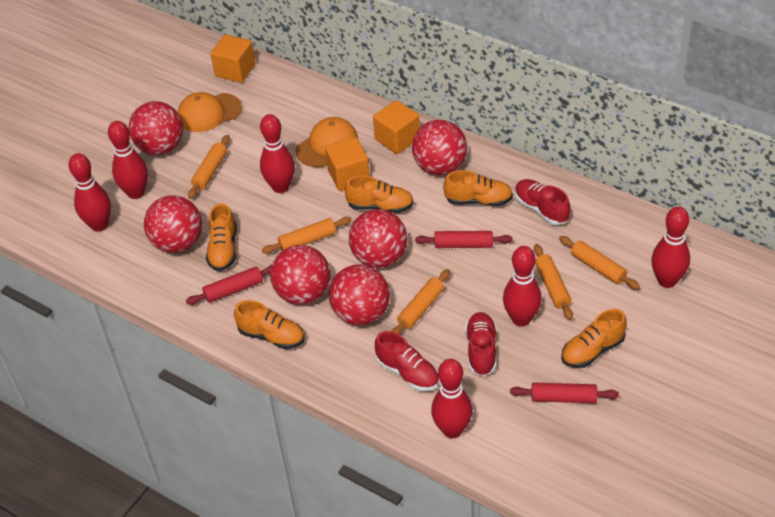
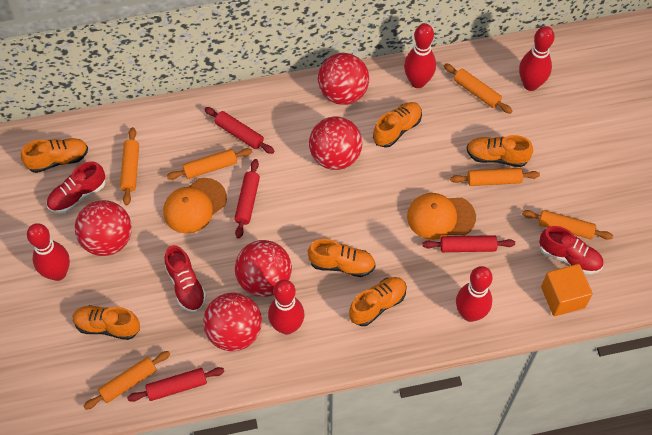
orange cube: 3 -> 1
orange rolling pin: 5 -> 6
orange shoe: 5 -> 6
red ball: 6 -> 5
red bowling pin: 6 -> 5
red rolling pin: 3 -> 4

